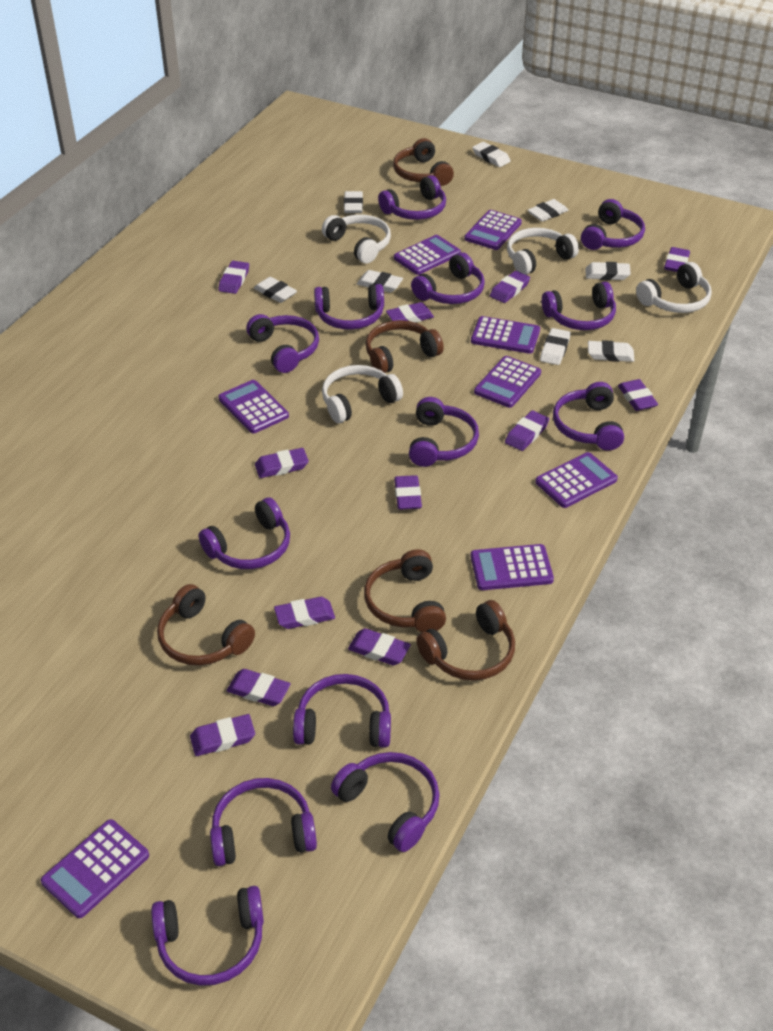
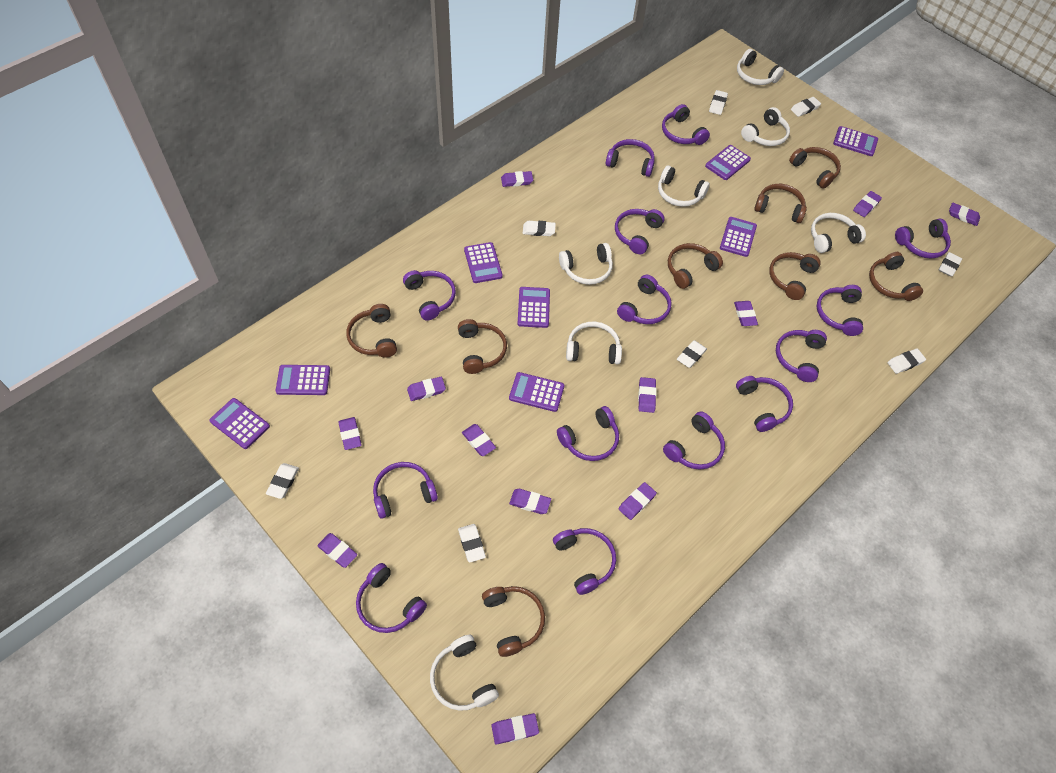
brown headphones: 5 -> 8
purple headphones: 13 -> 14
white headphones: 4 -> 7

